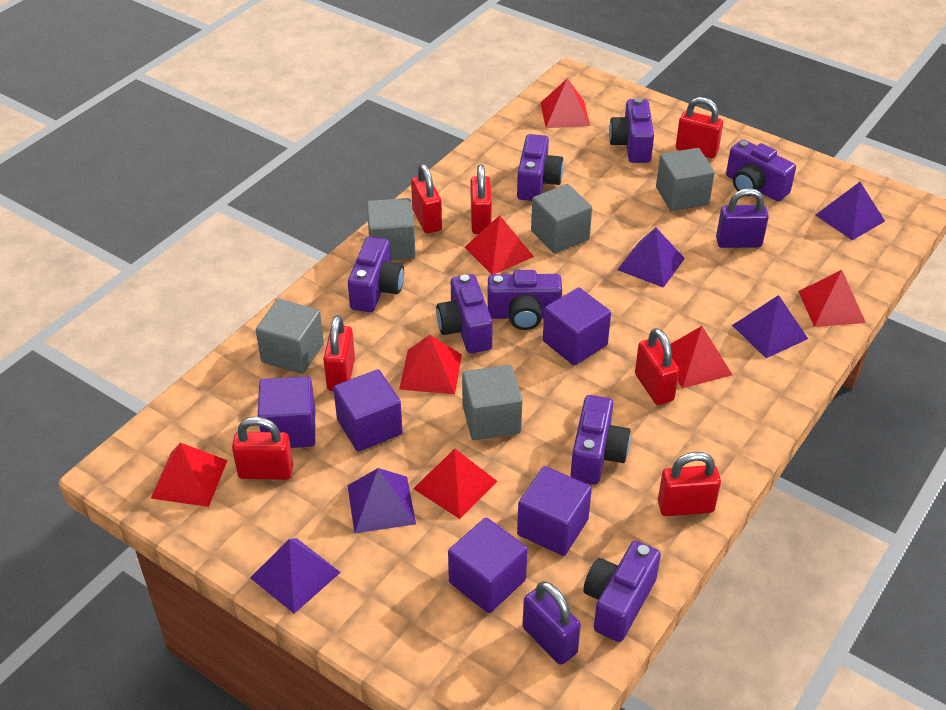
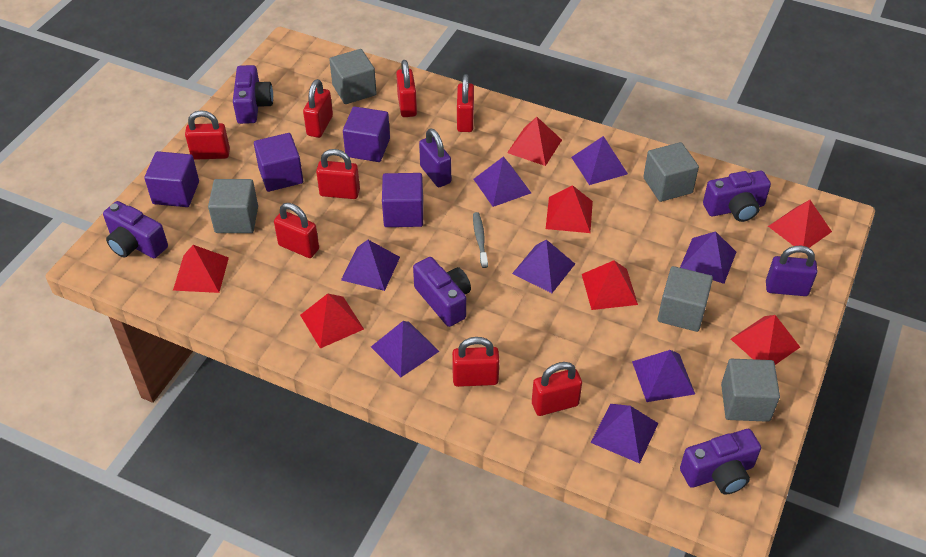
grey toothbrush: 0 -> 1
purple camera: 8 -> 5
purple cube: 5 -> 4
purple pyramid: 5 -> 8
red padlock: 7 -> 8

